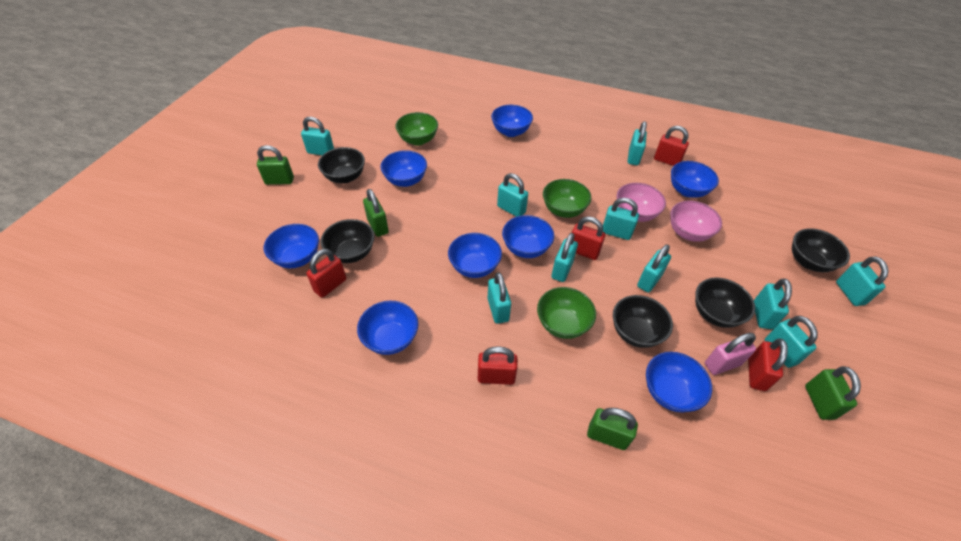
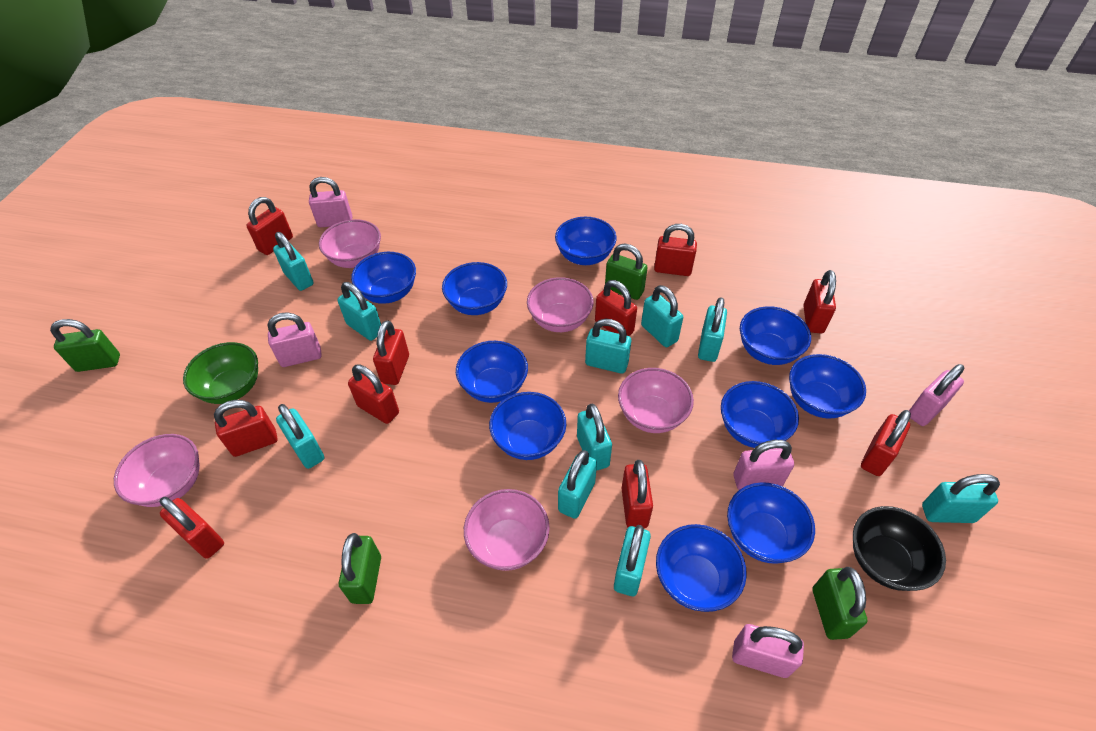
black bowl: 5 -> 1
blue bowl: 8 -> 10
green bowl: 3 -> 1
pink bowl: 2 -> 5
pink padlock: 1 -> 5
red padlock: 5 -> 10

